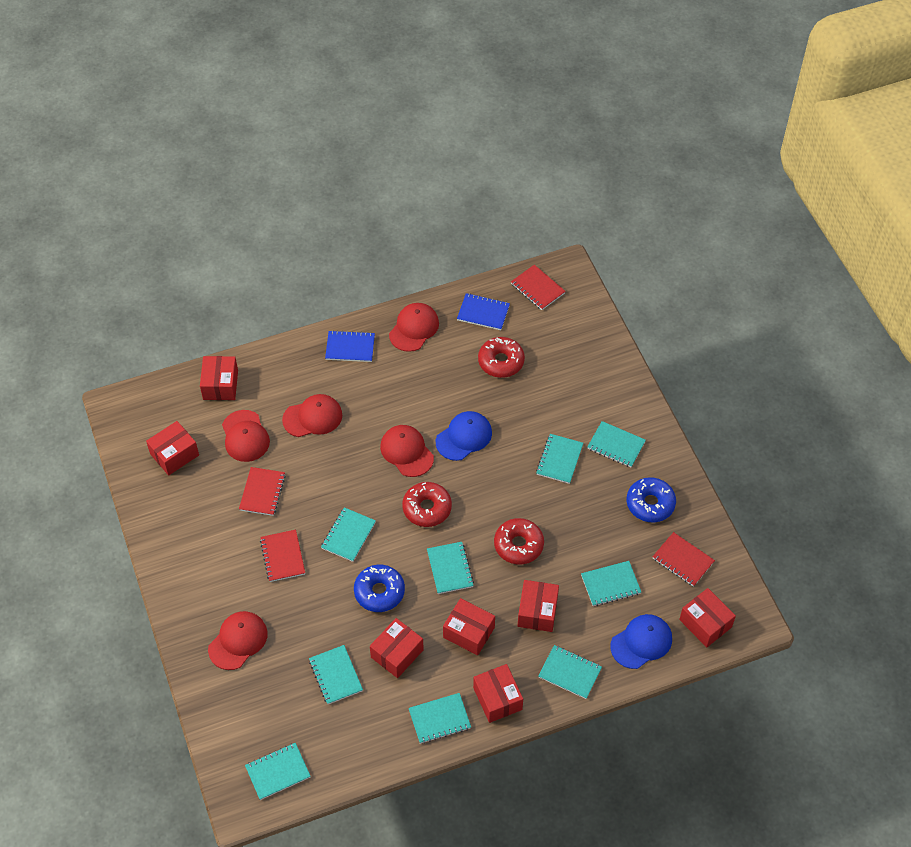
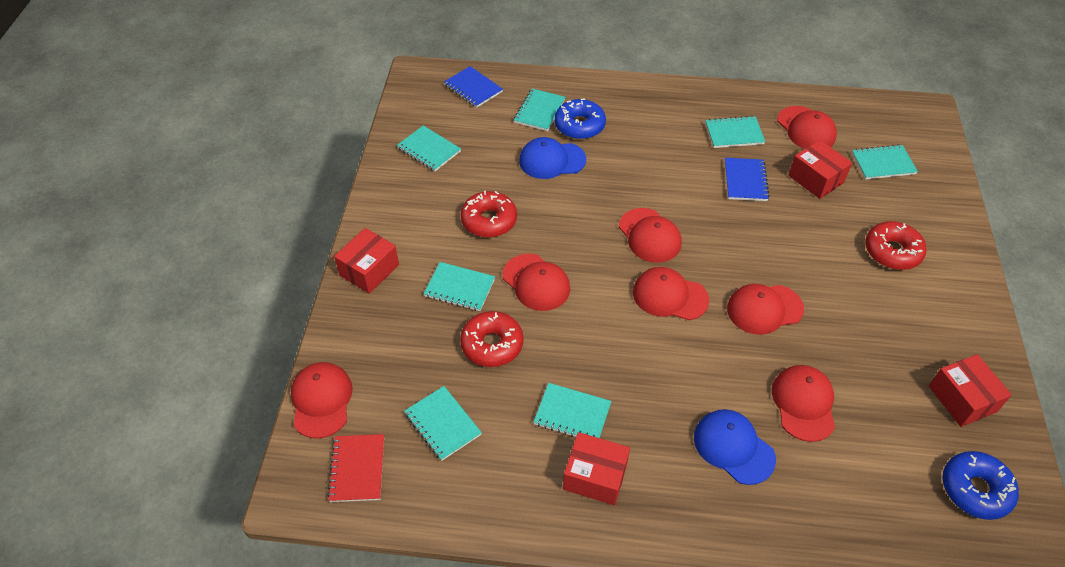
red box: 7 -> 4
red cap: 5 -> 7
red notebook: 4 -> 1
turquoise notebook: 9 -> 7

